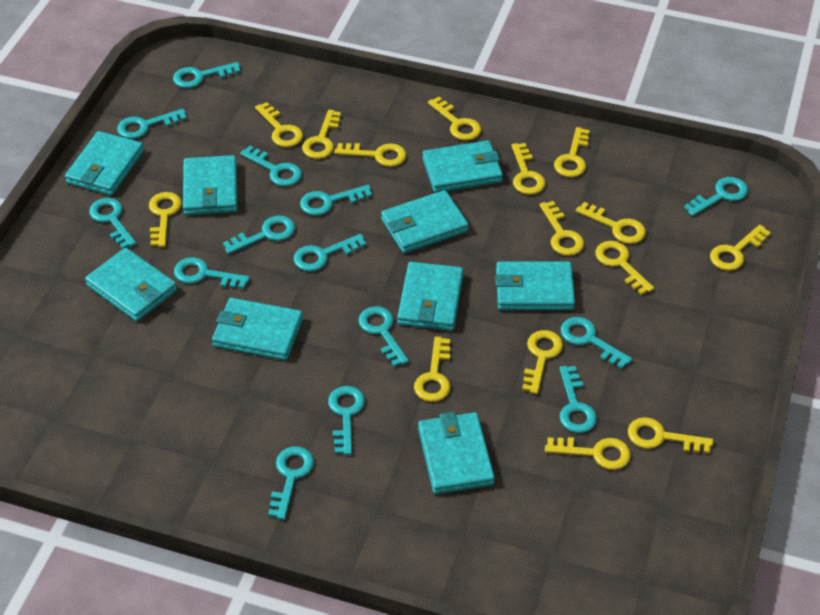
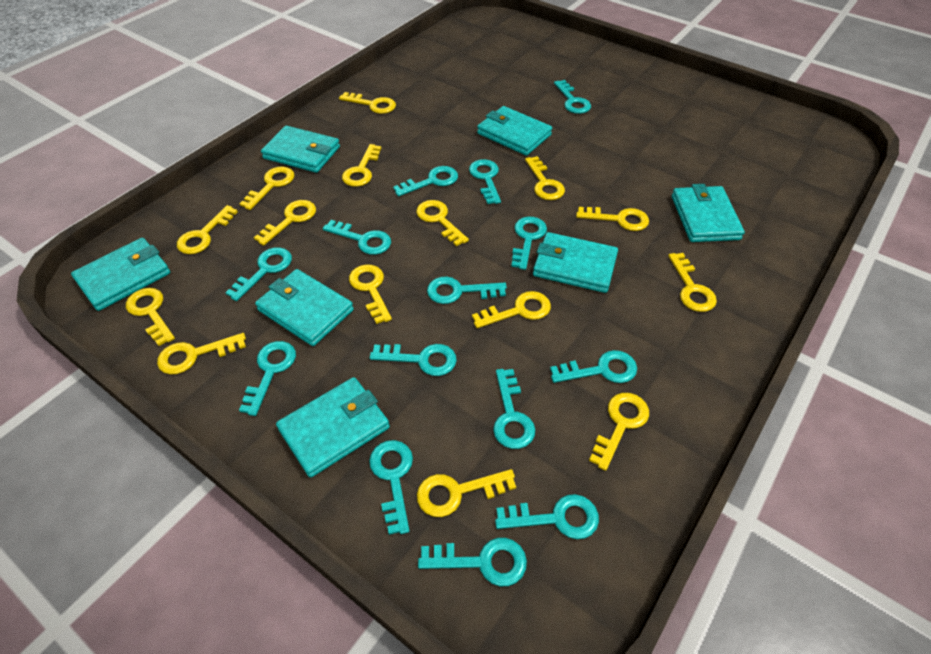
turquoise wallet: 9 -> 7

